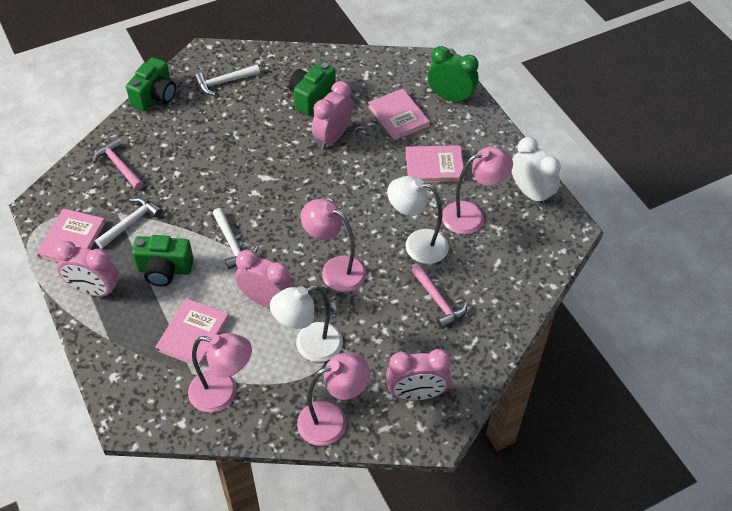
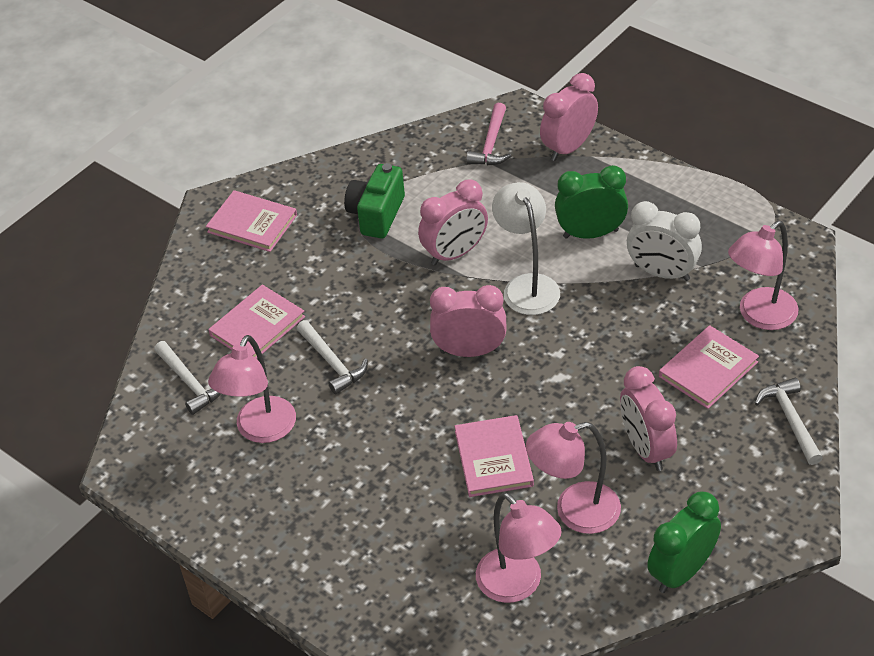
green camera: 3 -> 1
green clock: 1 -> 2
pink hammer: 2 -> 1
white lamp: 2 -> 1

